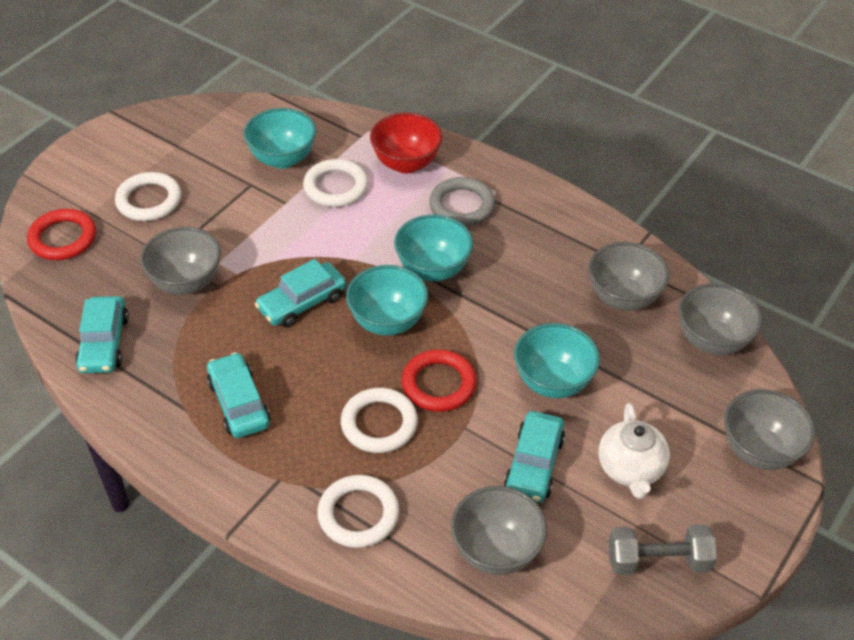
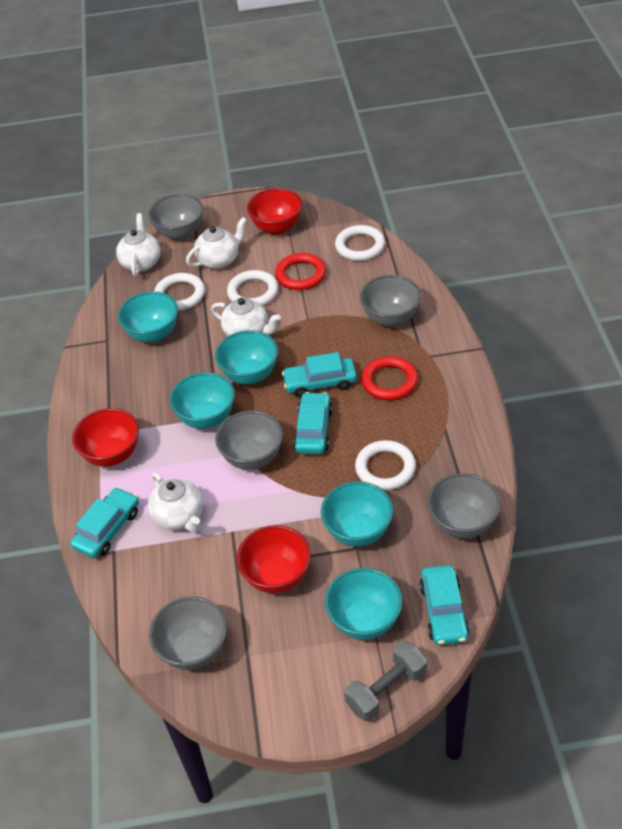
grey ring: 1 -> 0
red bowl: 1 -> 3
turquoise bowl: 4 -> 5
white teapot: 1 -> 4

